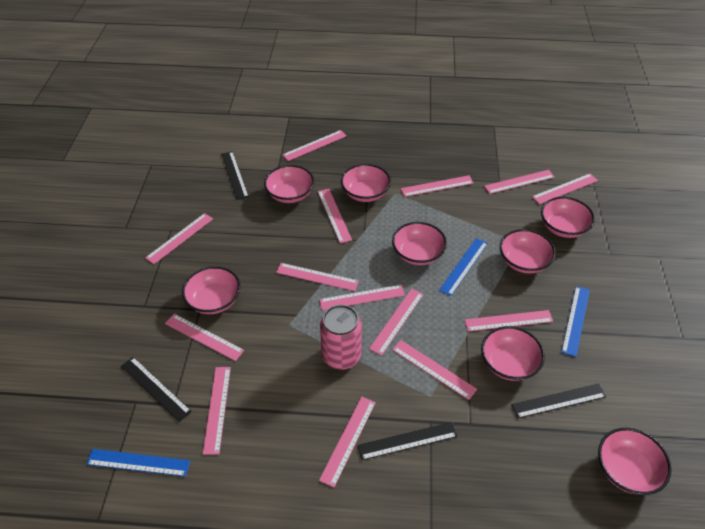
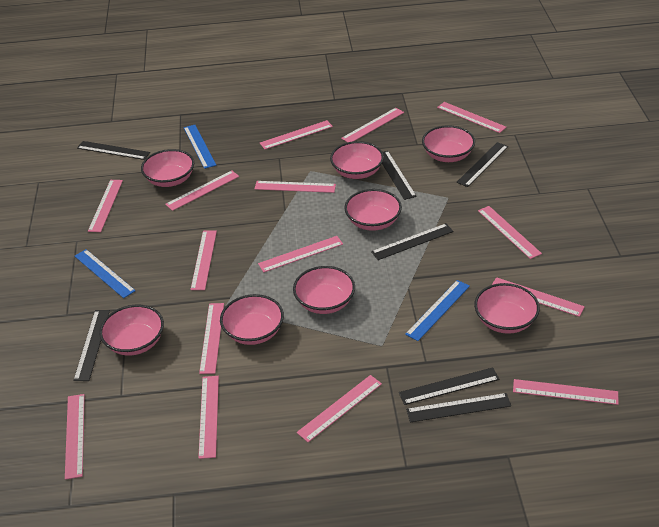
black ruler: 4 -> 7
pink can: 1 -> 0
pink ruler: 14 -> 15

